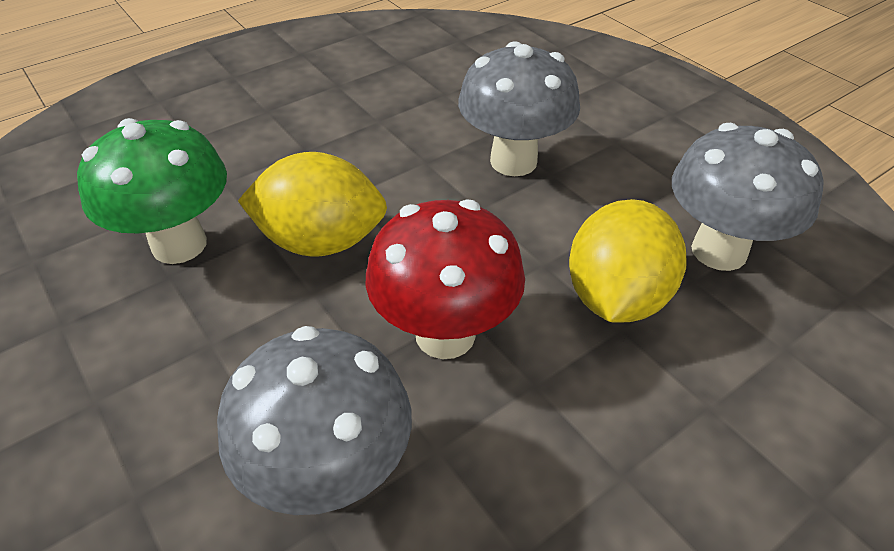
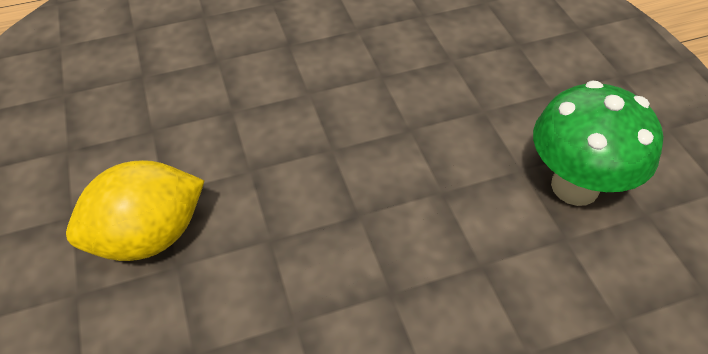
grey mushroom: 3 -> 0
red mushroom: 1 -> 0
yellow lemon: 2 -> 1

